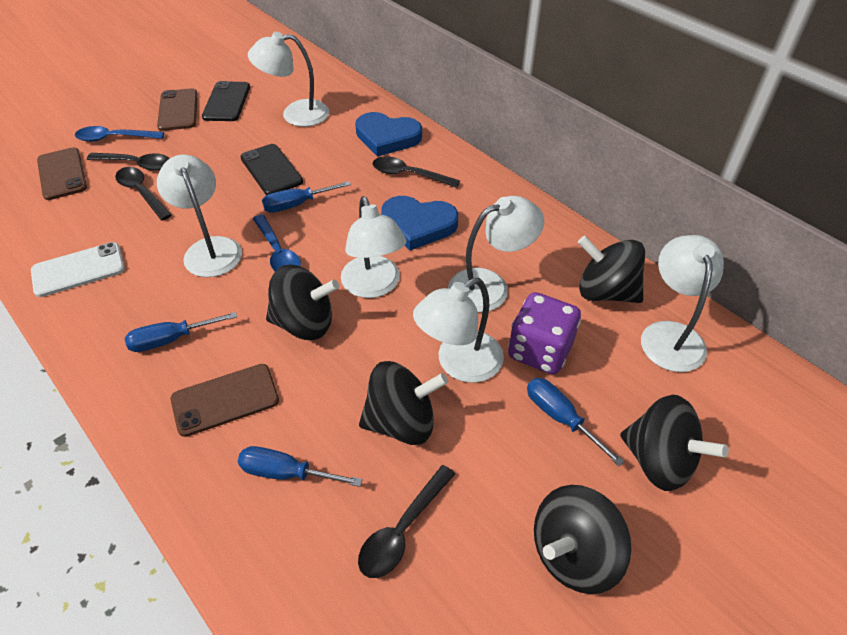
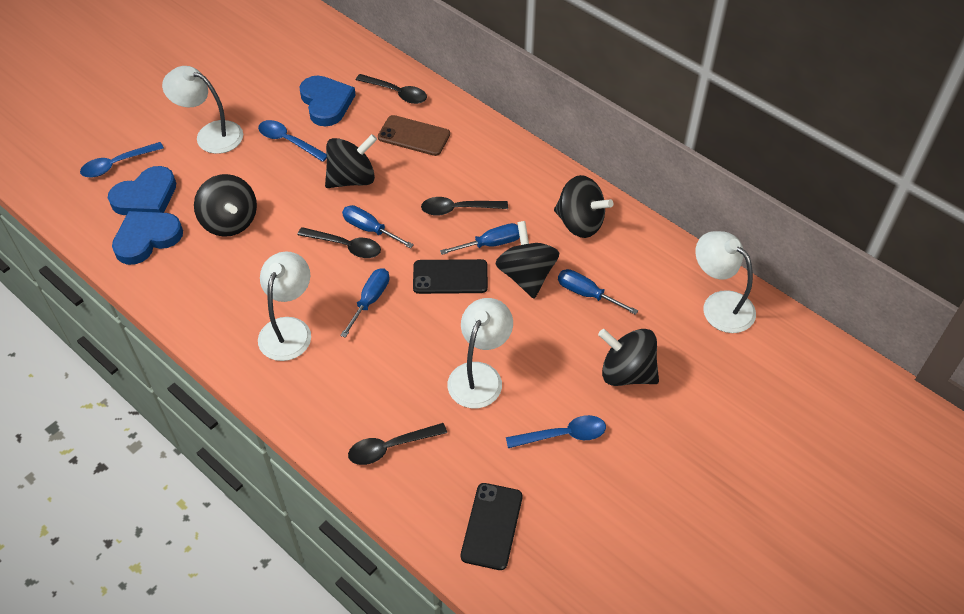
blue heart: 2 -> 3
blue spoon: 2 -> 3
brown phone: 3 -> 1
purple dice: 1 -> 0
white lamp: 6 -> 4
white phone: 1 -> 0

